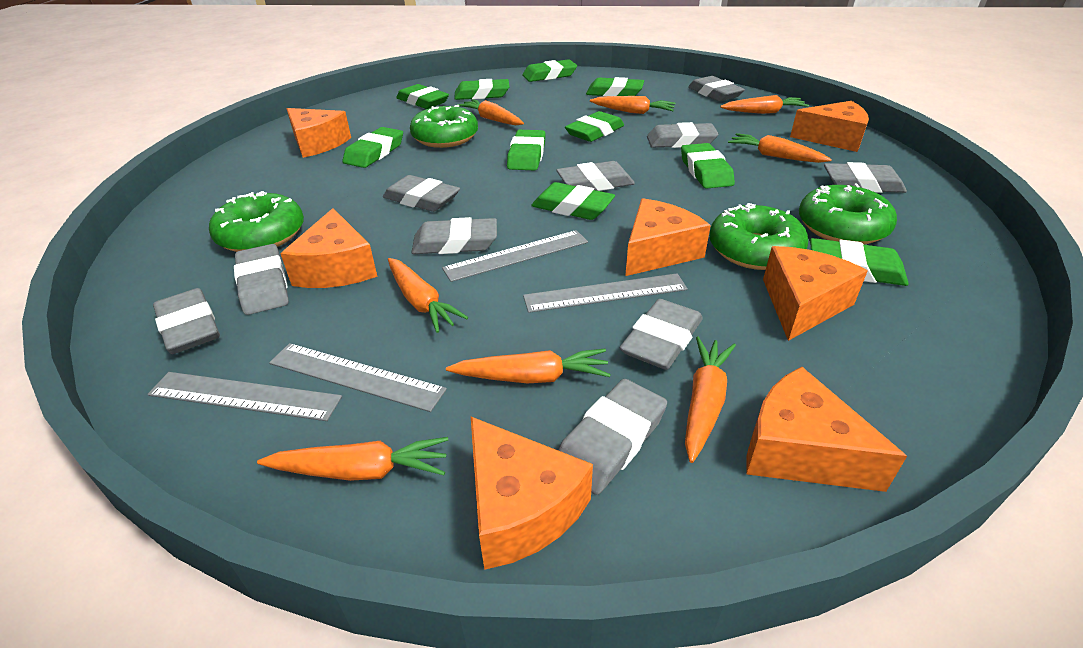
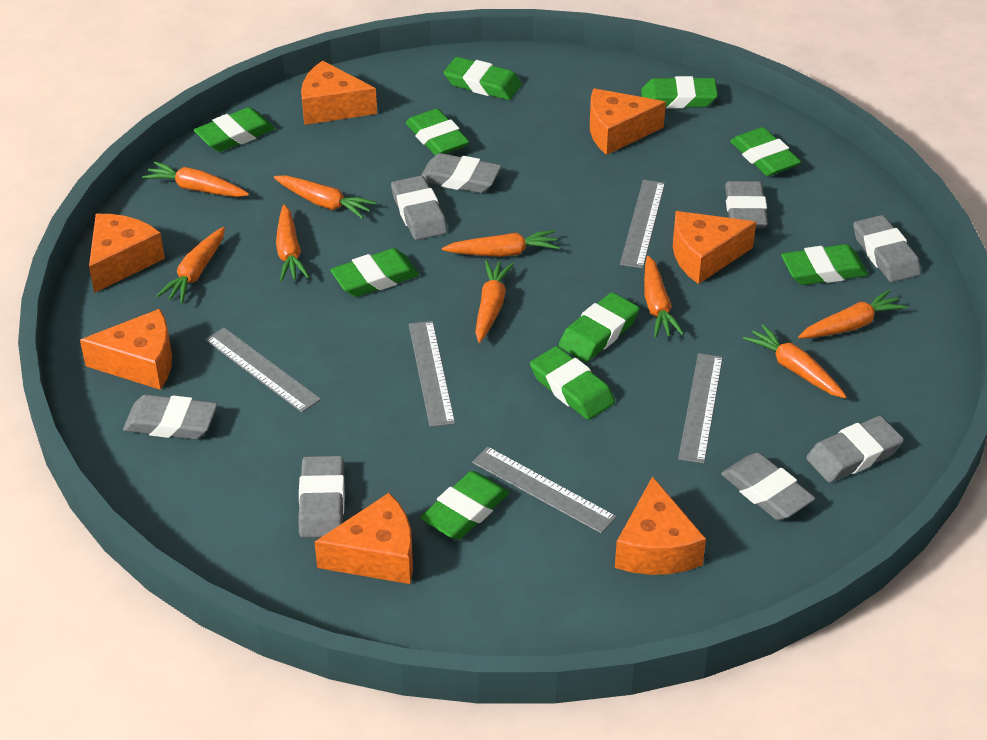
green donut: 4 -> 0
grey eraser: 10 -> 8
grey ruler: 4 -> 5
orange carrot: 8 -> 9

